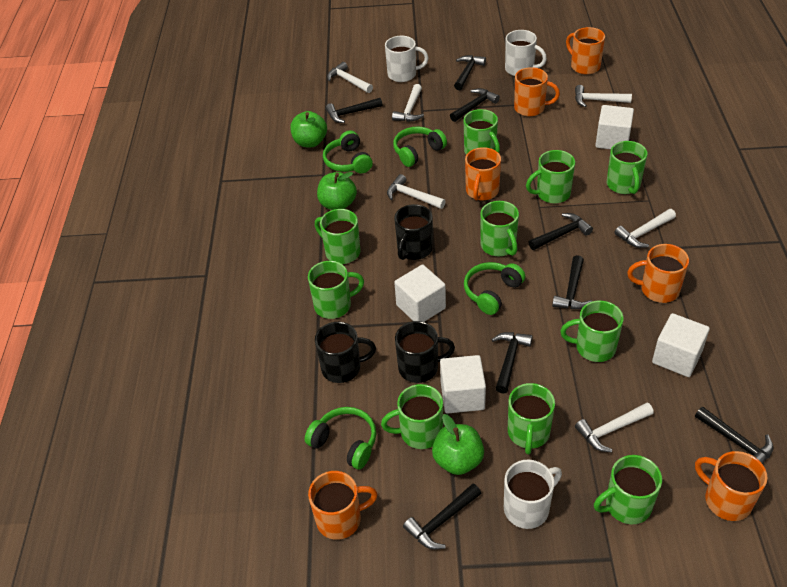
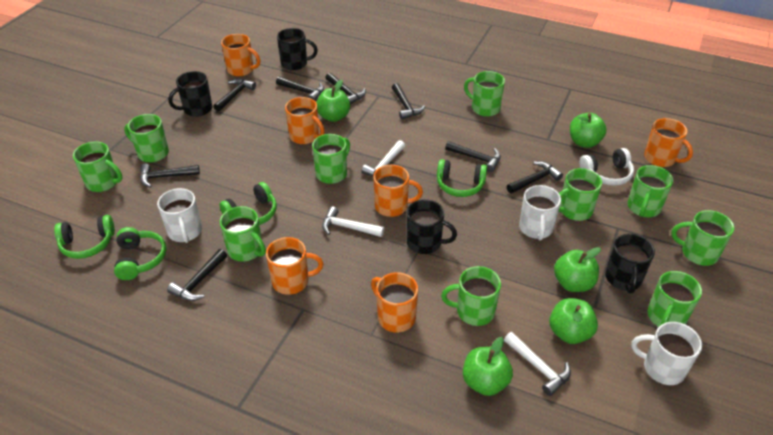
black mug: 3 -> 4
green apple: 3 -> 5
white cube: 4 -> 0
white hammer: 6 -> 3
white headphones: 0 -> 1

